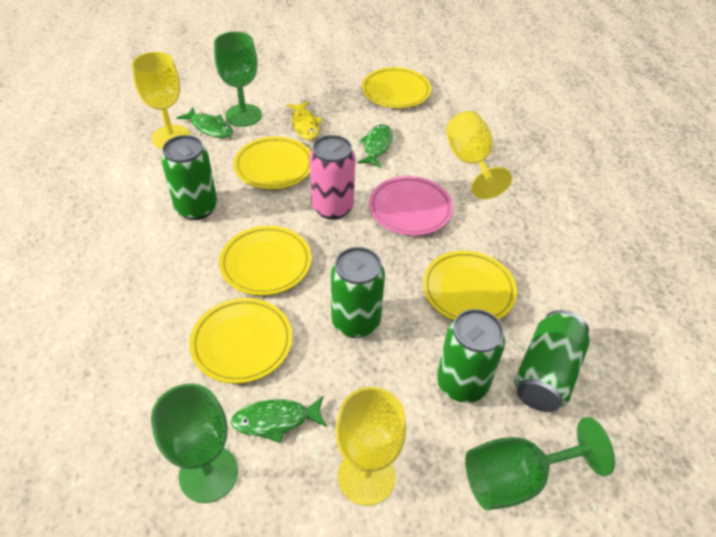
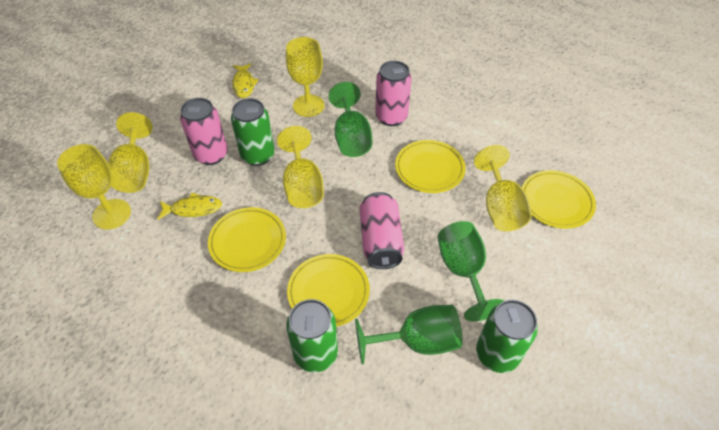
green can: 4 -> 3
green fish: 3 -> 0
pink can: 1 -> 3
pink plate: 1 -> 0
yellow fish: 1 -> 2
yellow goblet: 3 -> 5
yellow plate: 5 -> 4

